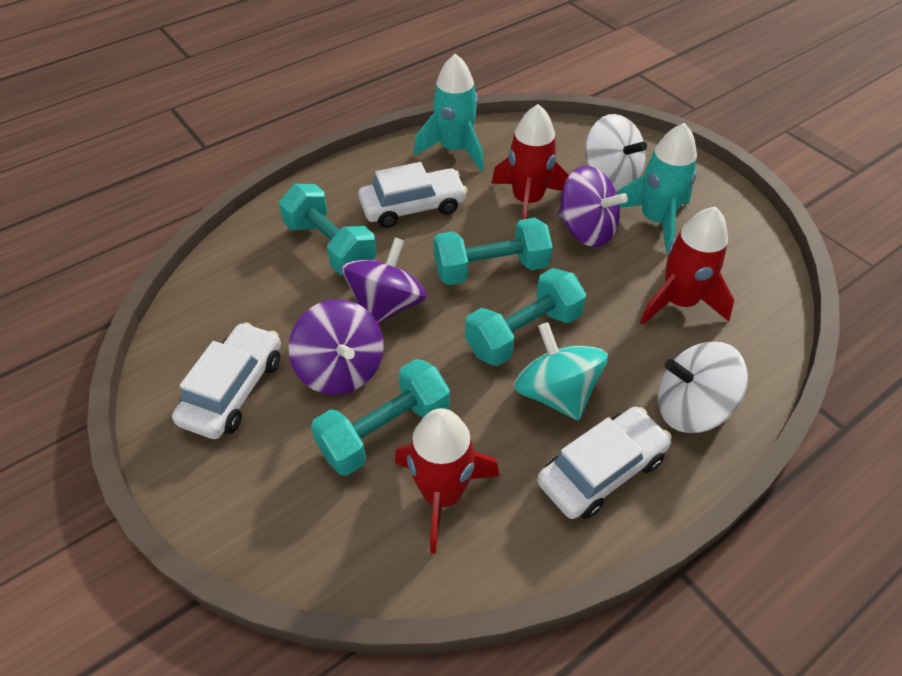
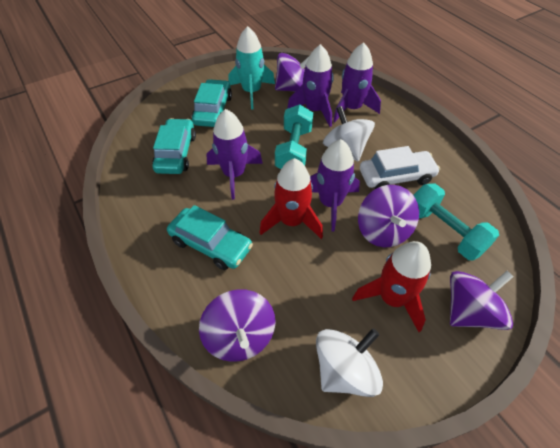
purple rocket: 0 -> 4
purple spinning top: 3 -> 4
red rocket: 3 -> 2
turquoise car: 0 -> 3
turquoise dumbbell: 4 -> 2
turquoise rocket: 2 -> 1
turquoise spinning top: 1 -> 0
white car: 3 -> 1

